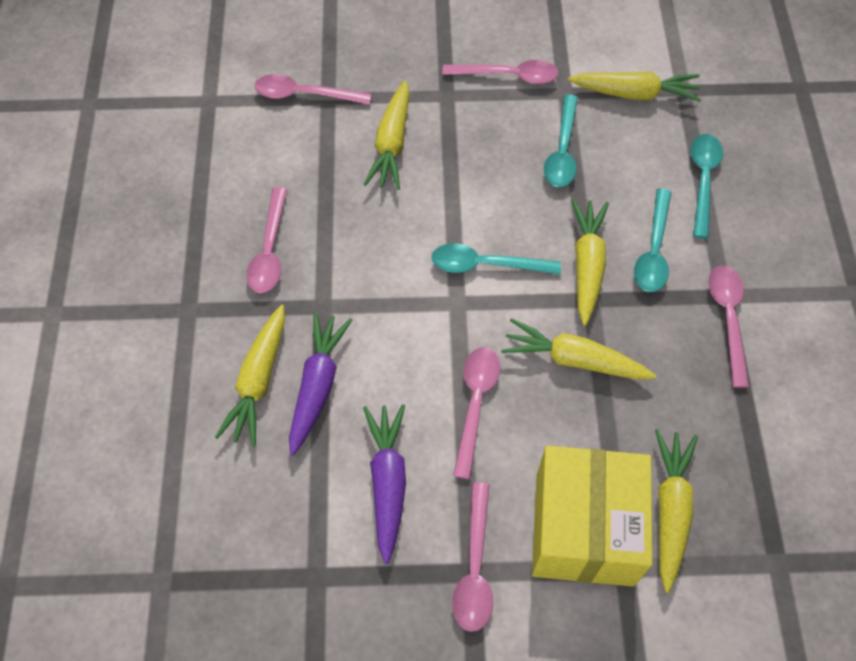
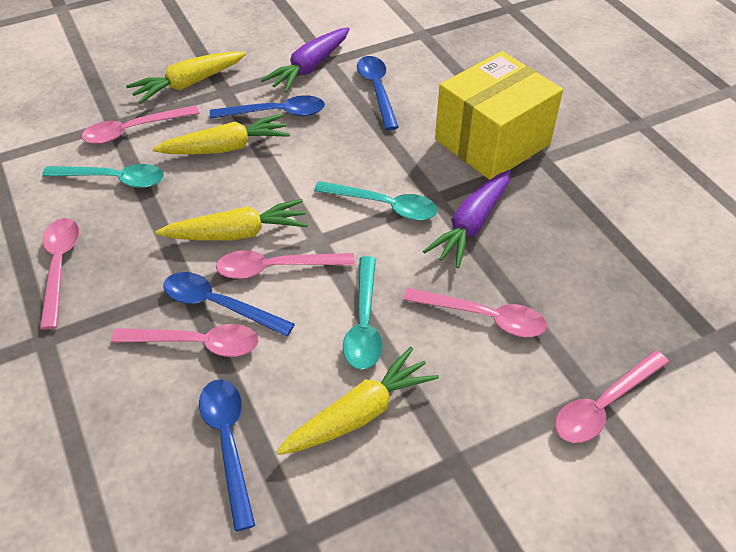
blue spoon: 0 -> 4
turquoise spoon: 4 -> 3
yellow carrot: 6 -> 4

